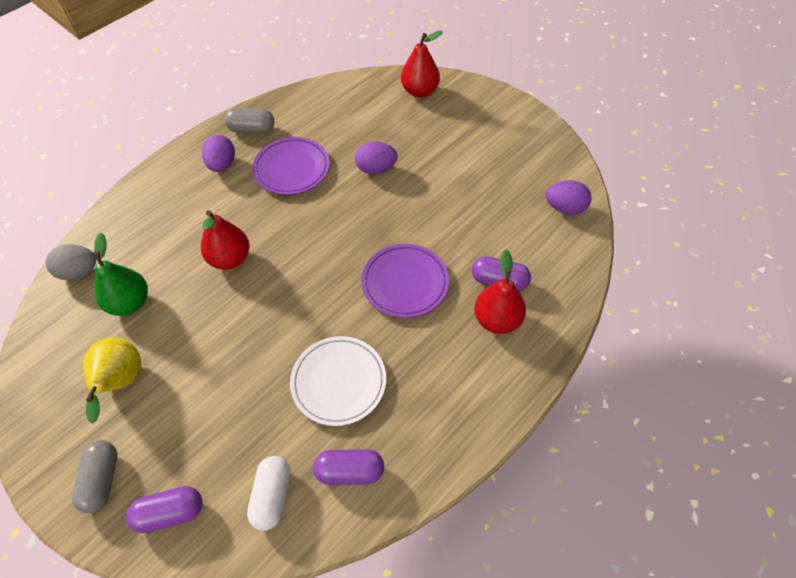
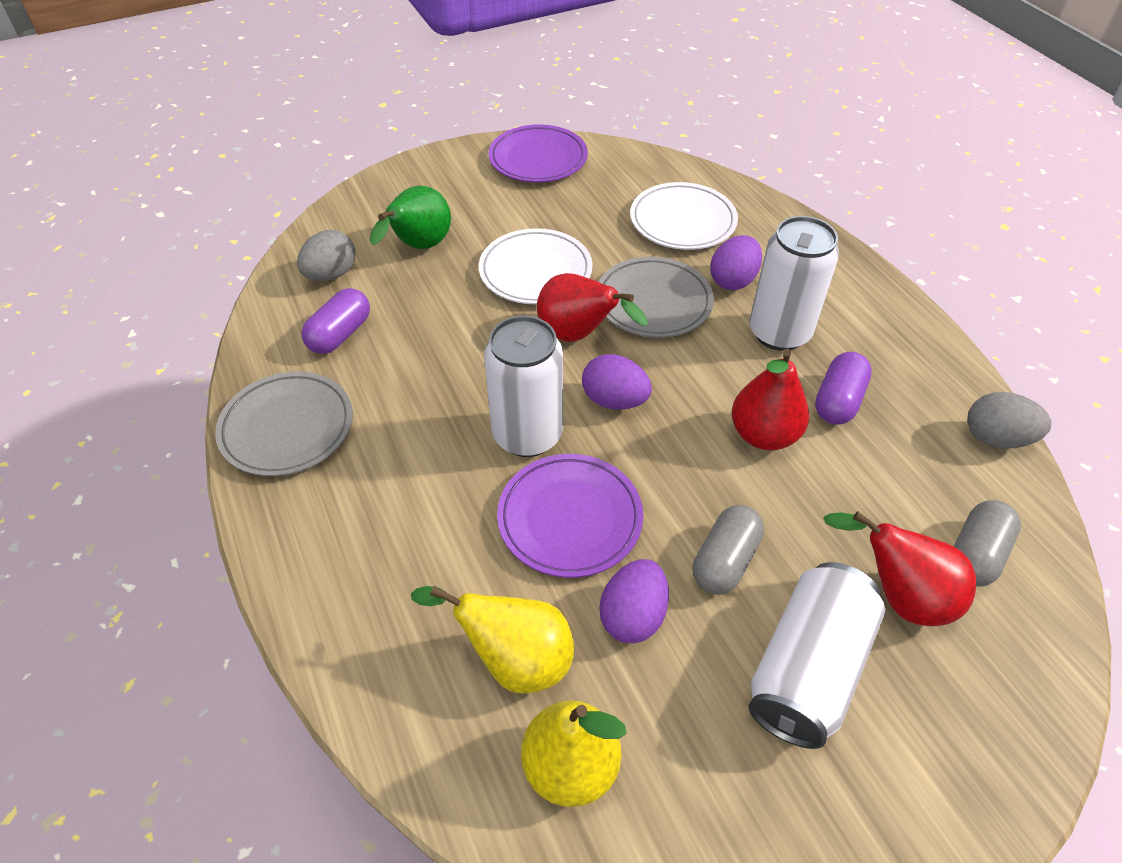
grey egg: 1 -> 2
grey plate: 0 -> 2
purple capsule: 3 -> 2
white can: 0 -> 3
white capsule: 1 -> 0
white plate: 1 -> 2
yellow pear: 1 -> 2

